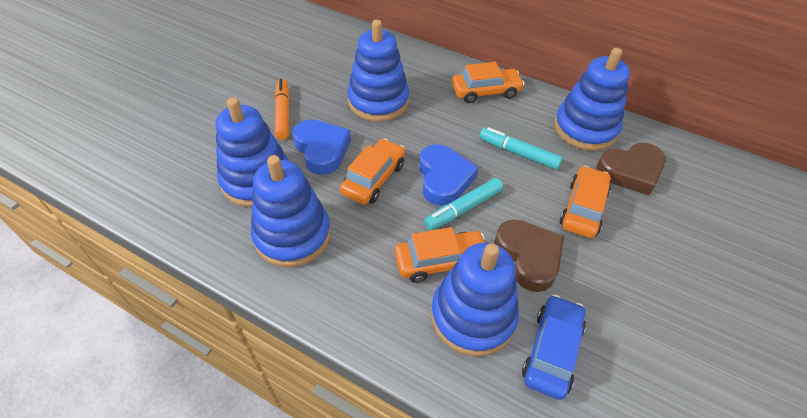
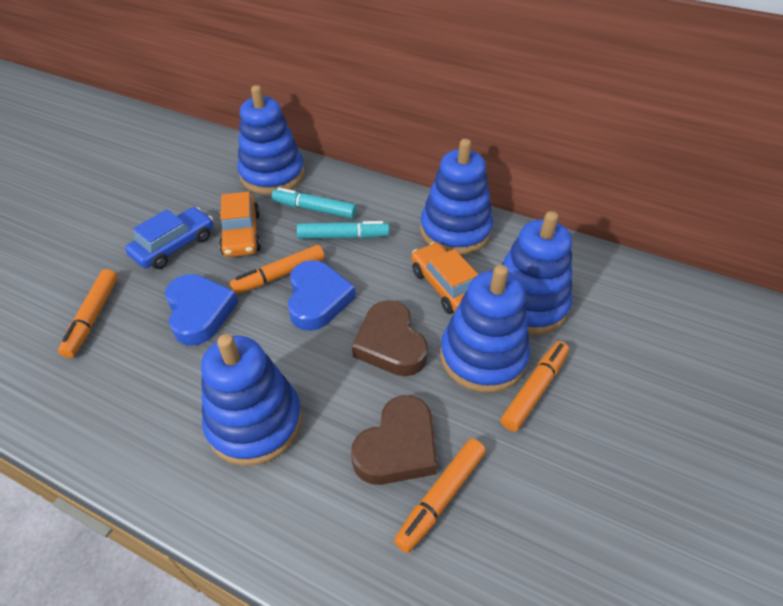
orange car: 4 -> 2
orange marker: 1 -> 4

